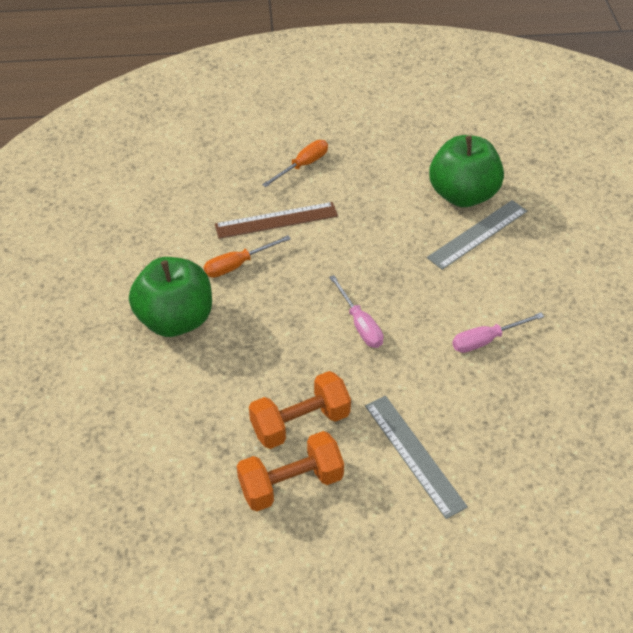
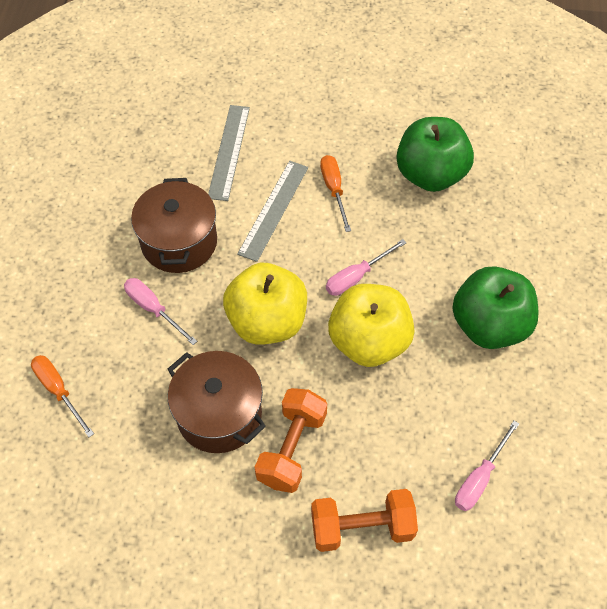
brown pot: 0 -> 2
brown ruler: 1 -> 0
pink screwdriver: 2 -> 3
yellow apple: 0 -> 2

